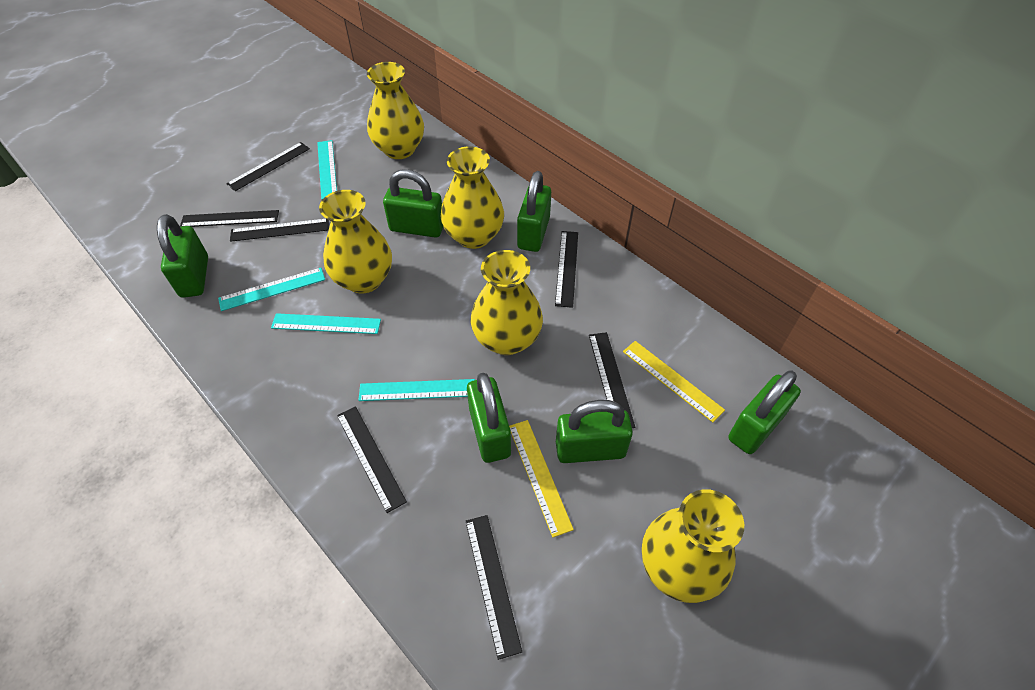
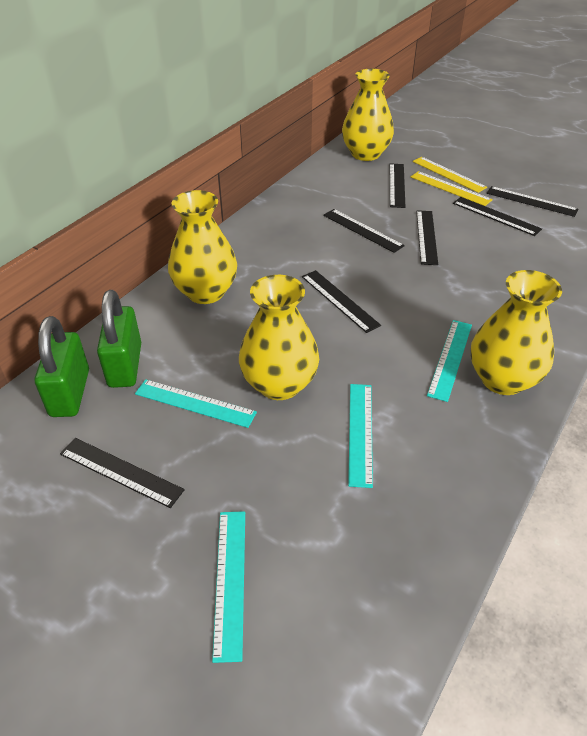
green padlock: 6 -> 2
yellow vase: 5 -> 4

